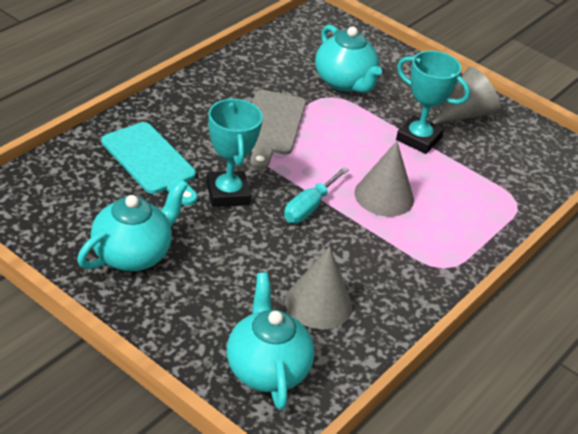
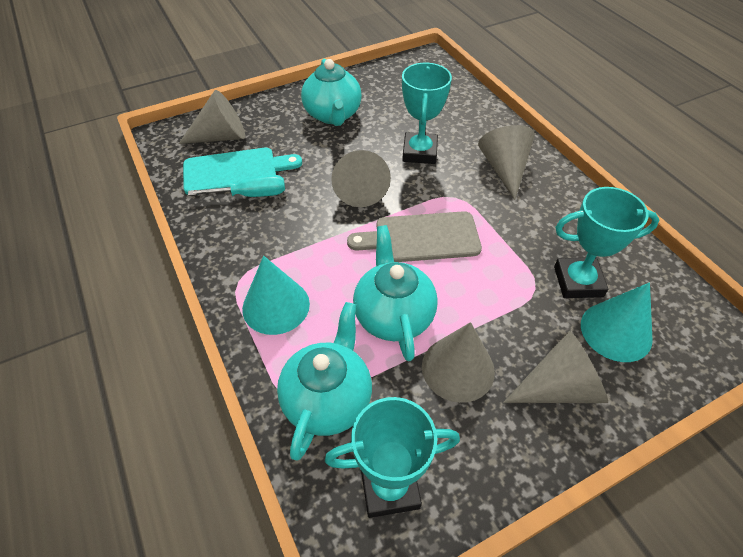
grey cone: 3 -> 5
turquoise cone: 0 -> 2
turquoise trophy: 2 -> 3

